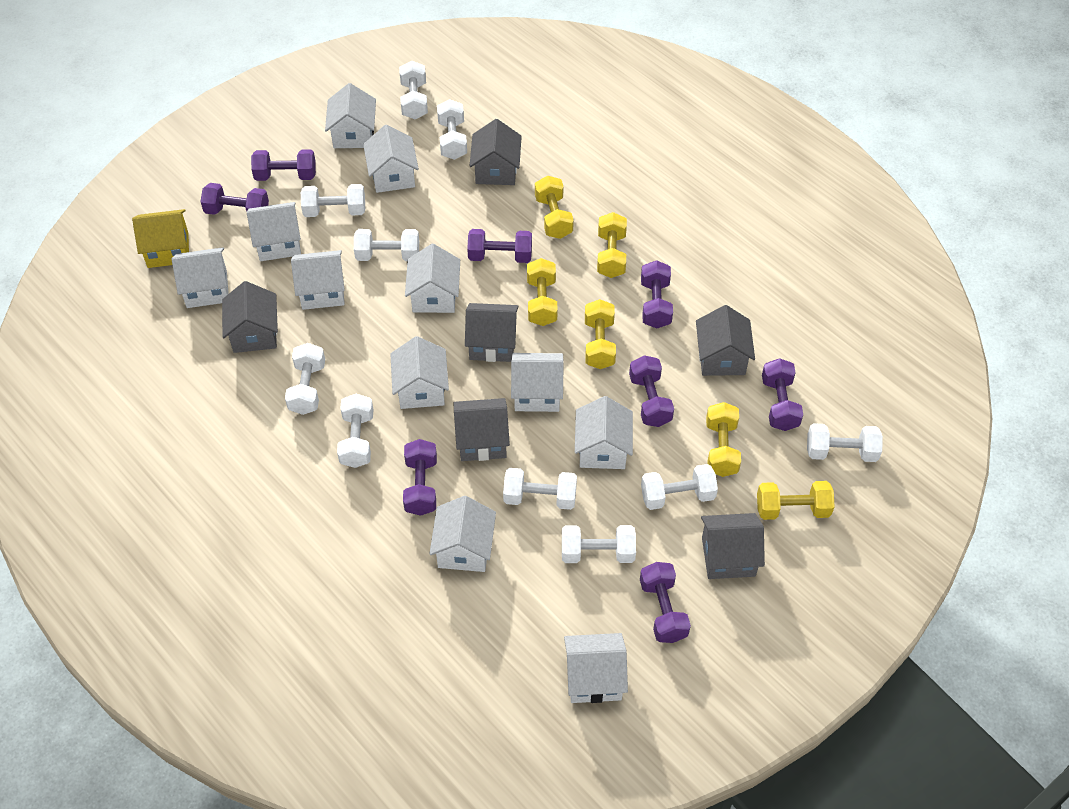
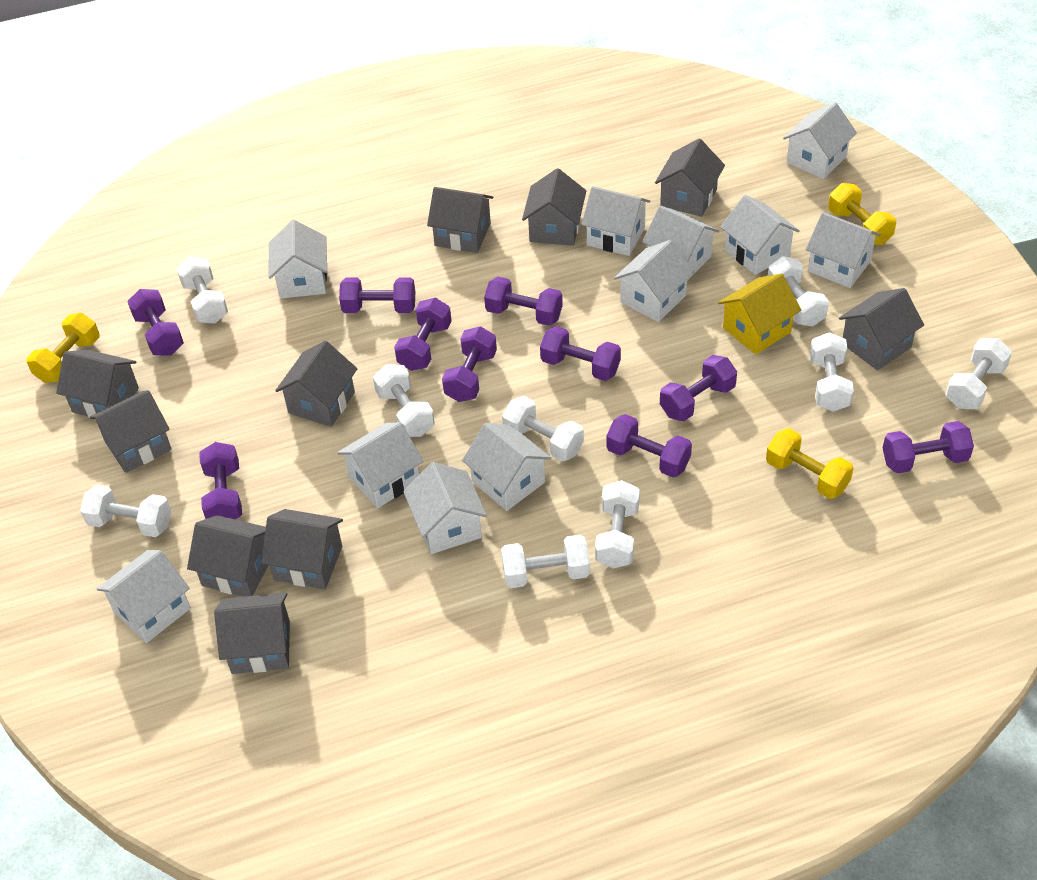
grey house: 6 -> 10
purple dumbbell: 8 -> 10
white dumbbell: 10 -> 9
yellow dumbbell: 6 -> 3

